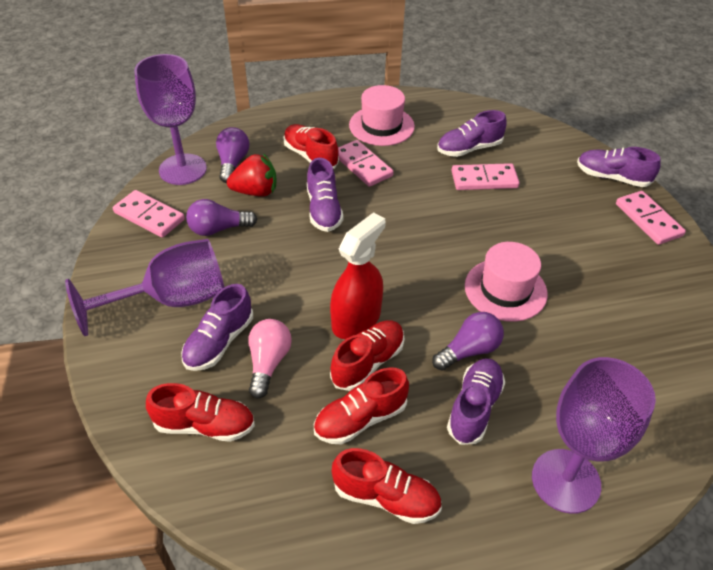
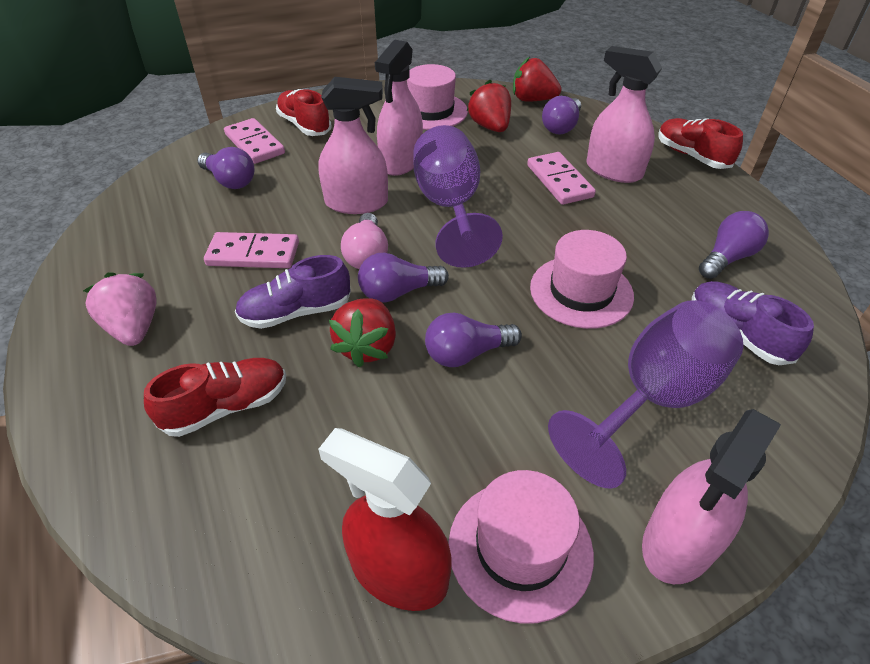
pink domino: 4 -> 3
pink hat: 2 -> 3
pink spray bottle: 0 -> 4
pink strawberry: 0 -> 1
purple goblet: 3 -> 2
purple light bulb: 3 -> 5
purple shoe: 5 -> 2
red shoe: 5 -> 3
red strawberry: 1 -> 3

